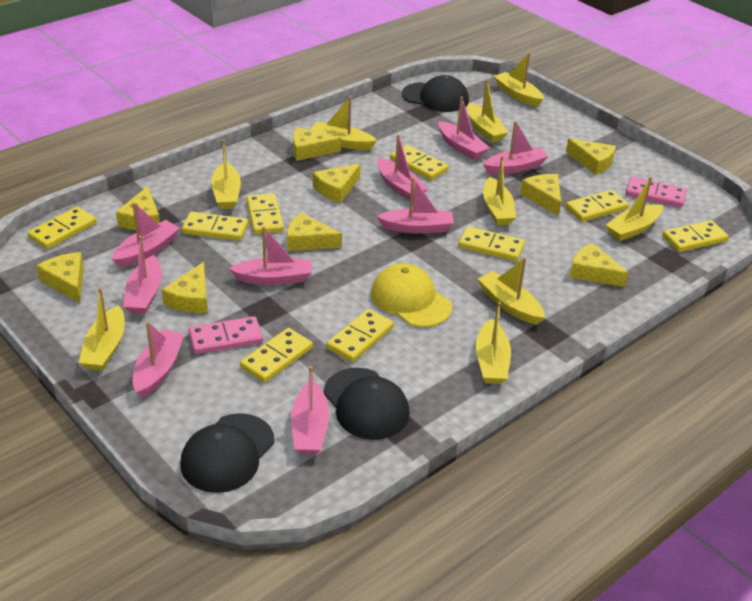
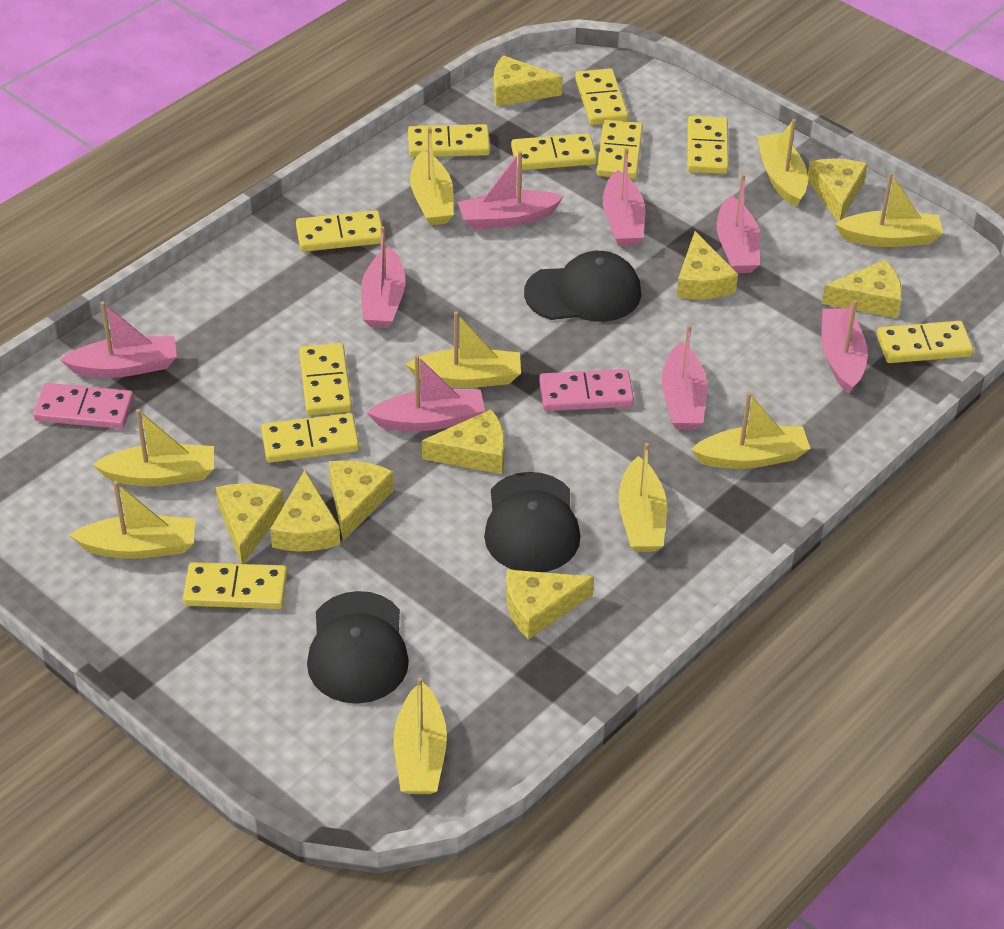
pink boat: 9 -> 8
yellow cap: 1 -> 0
yellow domino: 9 -> 10

